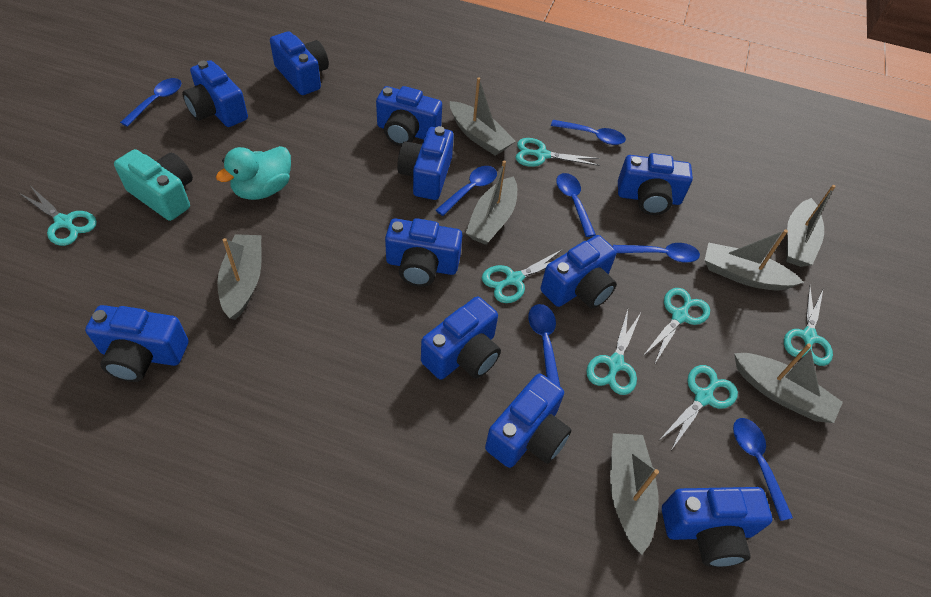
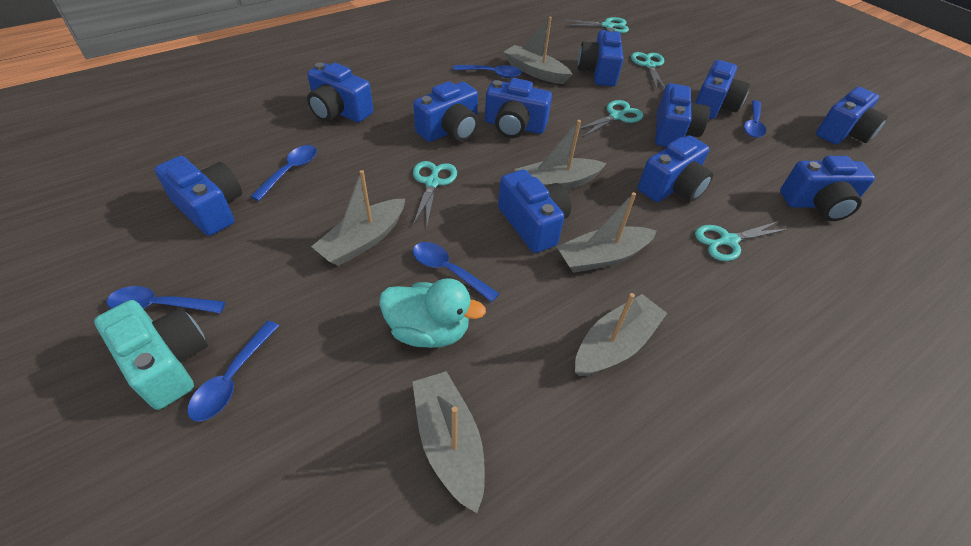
blue spoon: 7 -> 6
grey boat: 7 -> 6
turquoise scissors: 7 -> 5

